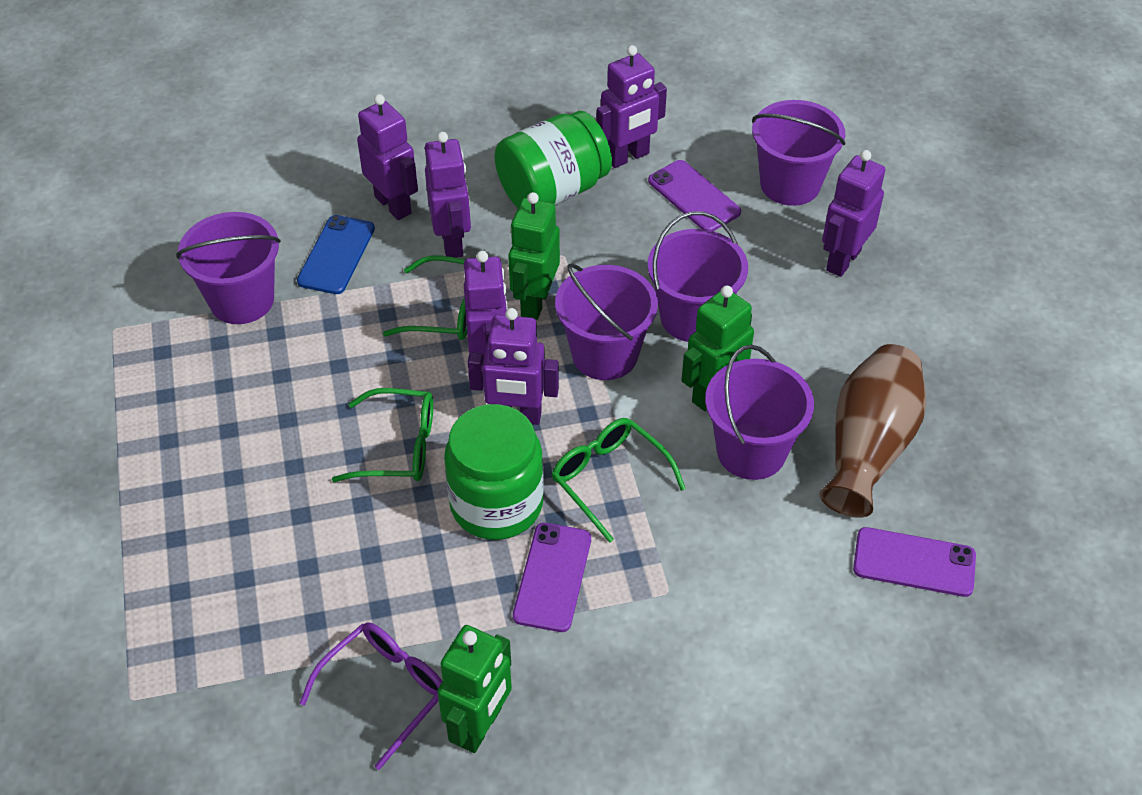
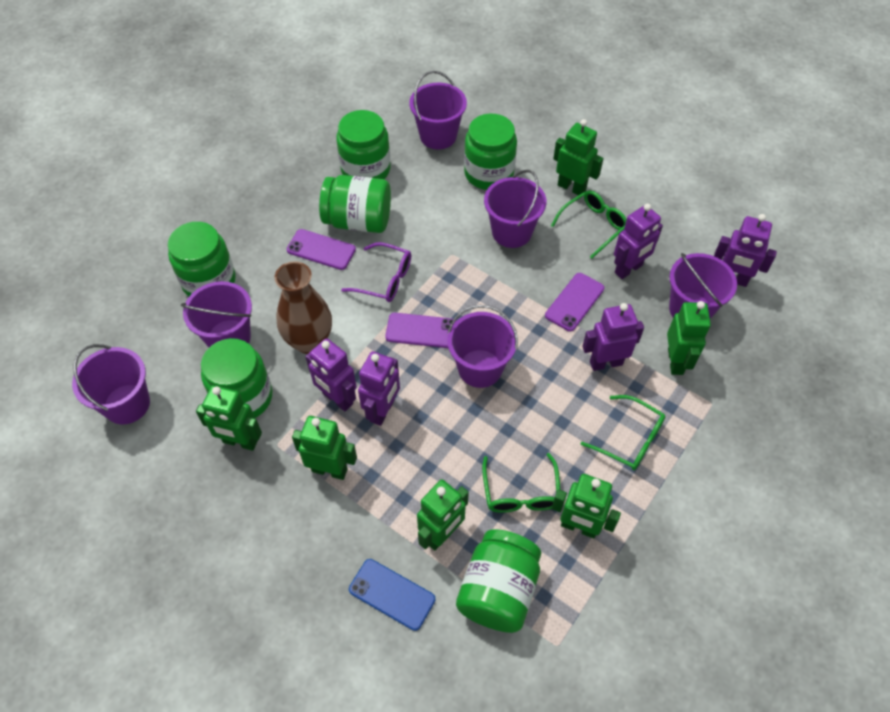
green jar: 2 -> 6
green robot: 3 -> 6
purple bucket: 5 -> 6
purple robot: 6 -> 5

